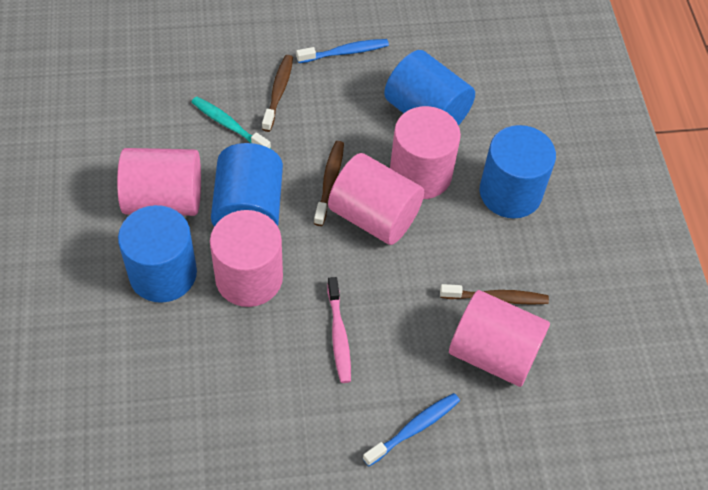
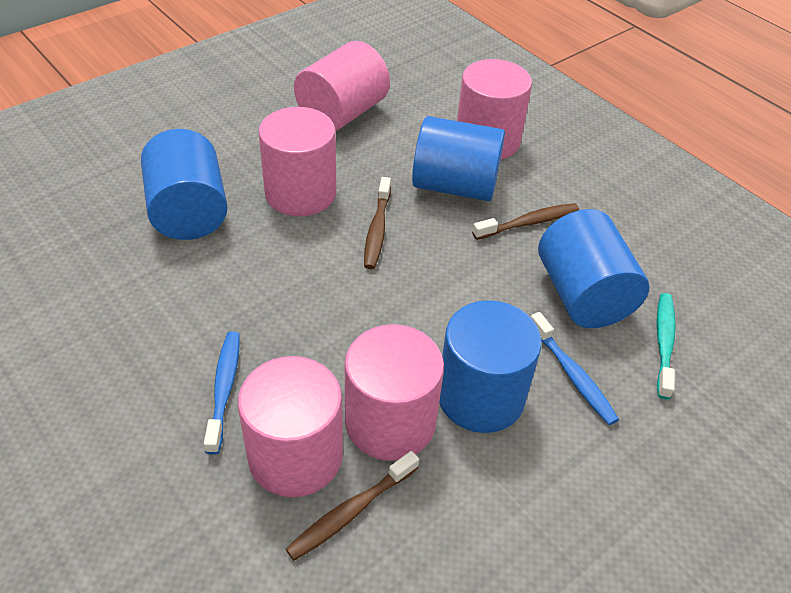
pink toothbrush: 1 -> 0

